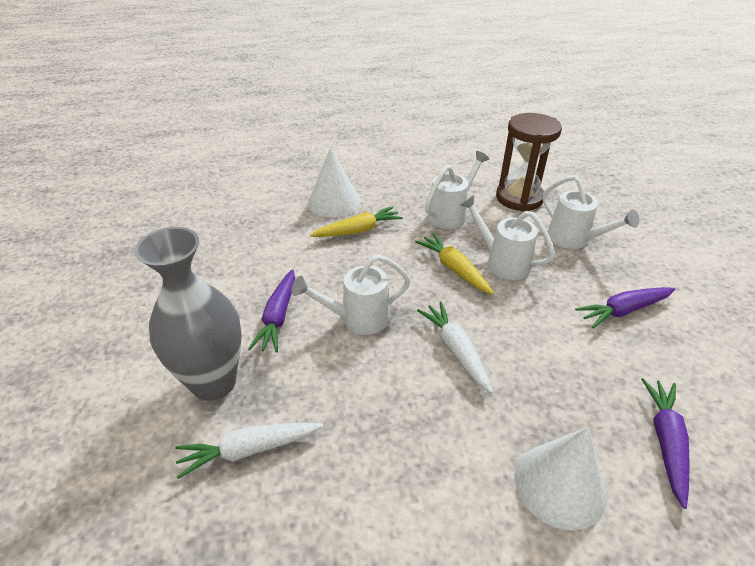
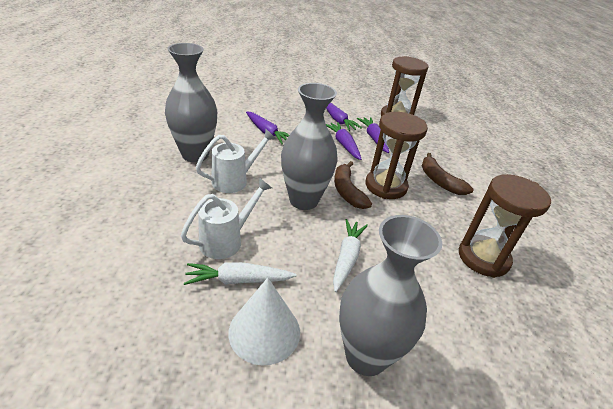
brown banana: 0 -> 2
brown hourglass: 1 -> 3
grey vase: 1 -> 3
purple carrot: 3 -> 4
white cone: 2 -> 1
white watering can: 4 -> 2
yellow carrot: 2 -> 0

